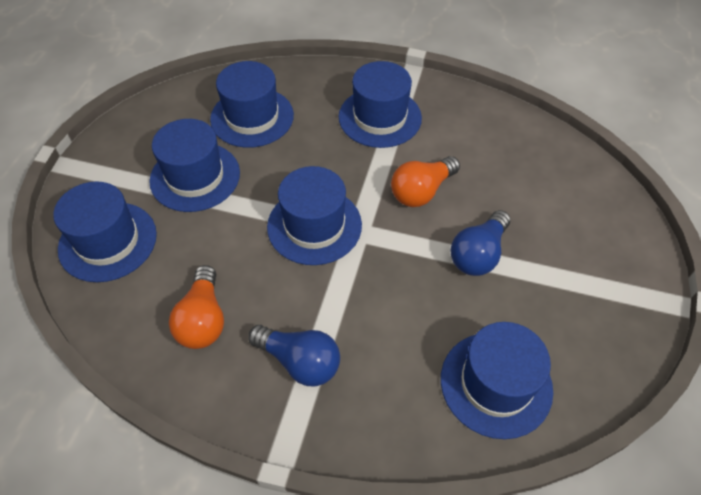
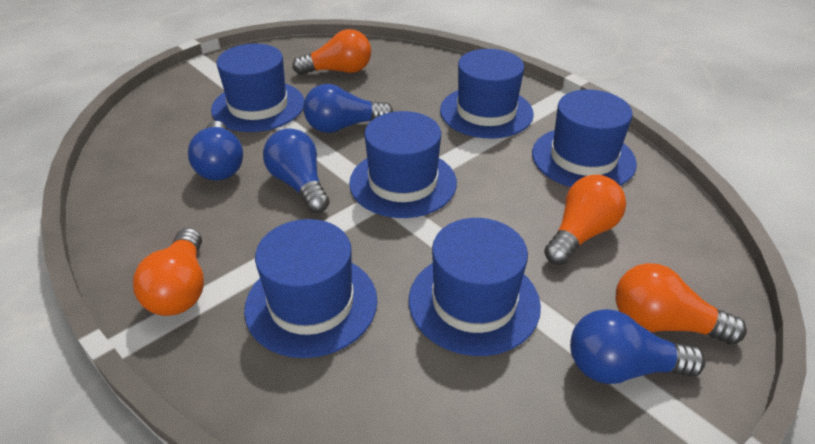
blue light bulb: 2 -> 4
orange light bulb: 2 -> 4

